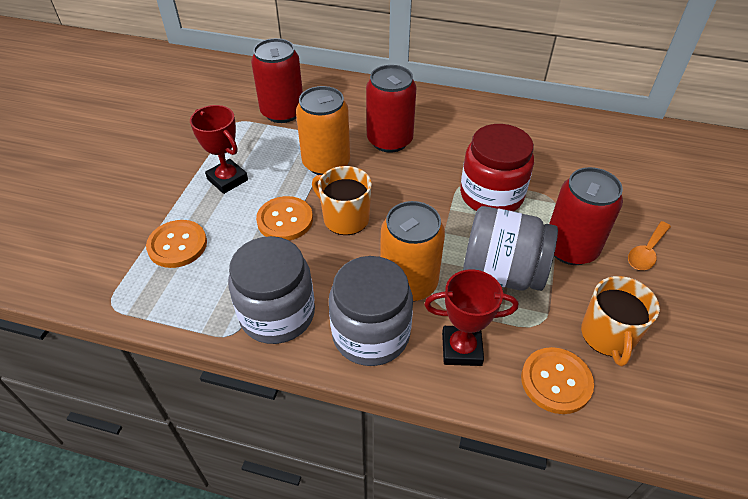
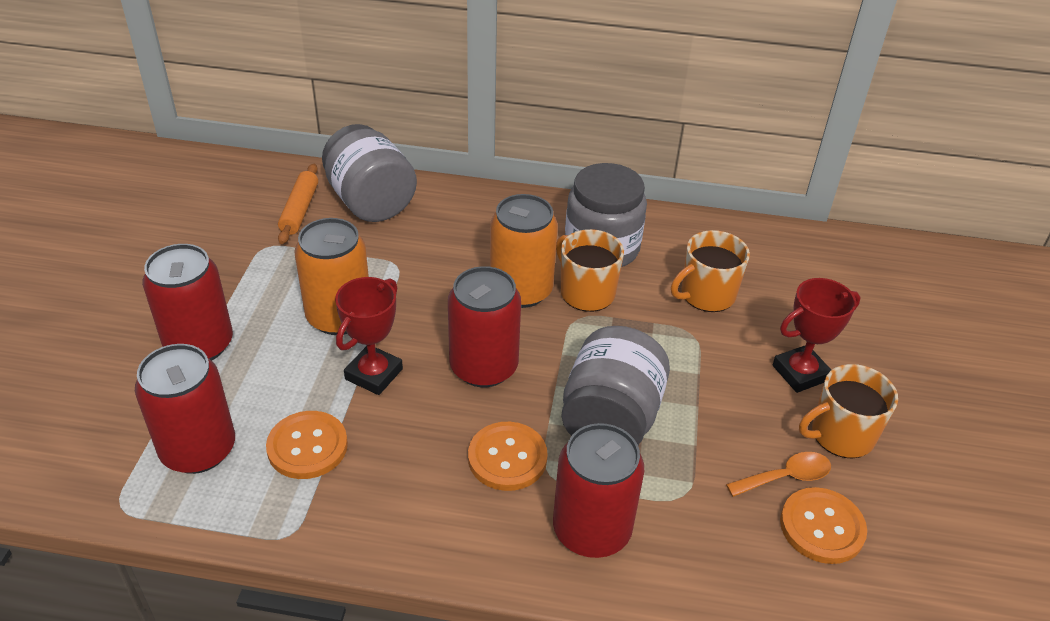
orange mug: 2 -> 3
orange rolling pin: 0 -> 1
red can: 3 -> 4
red jar: 1 -> 0

